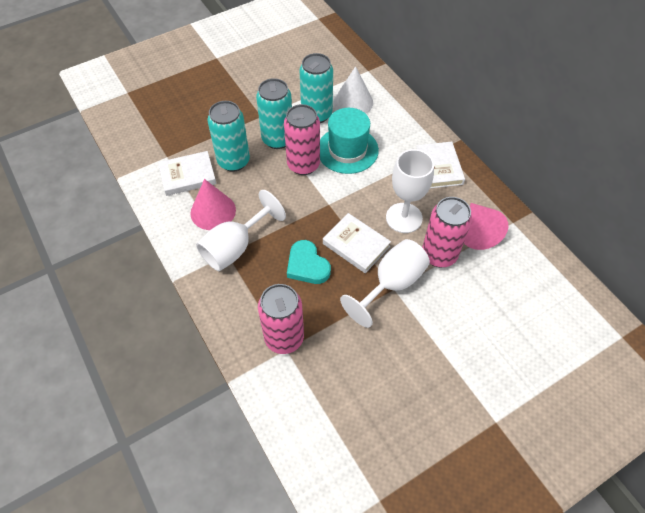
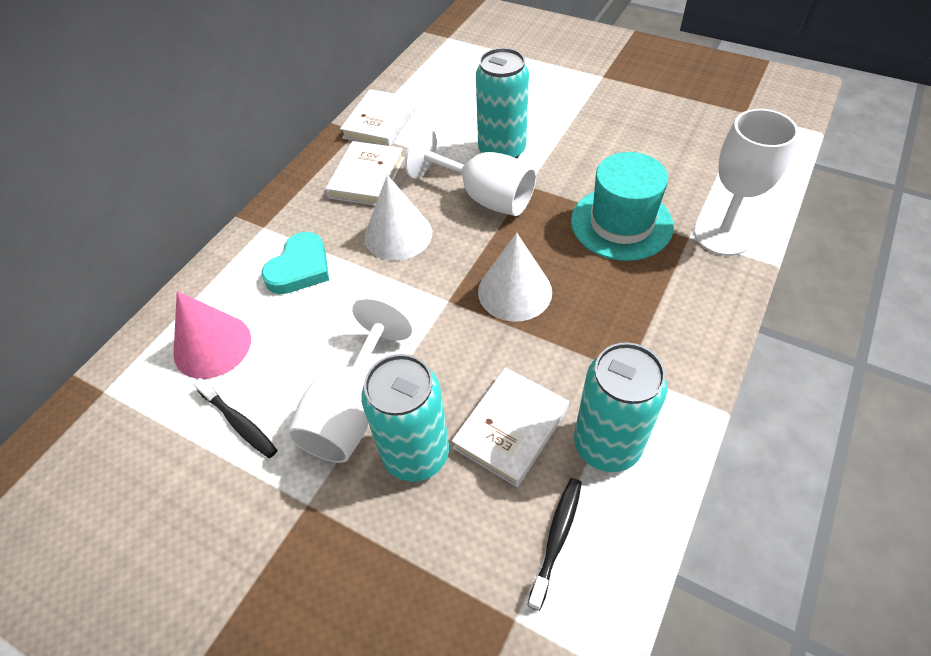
black toothbrush: 0 -> 2
pink can: 3 -> 0
pink cone: 2 -> 1
white cone: 1 -> 2

